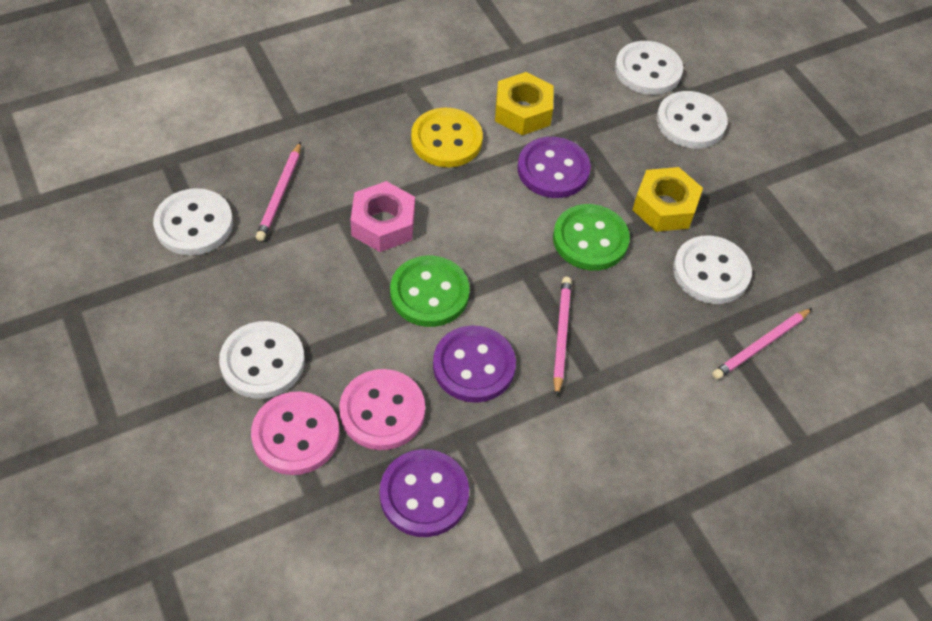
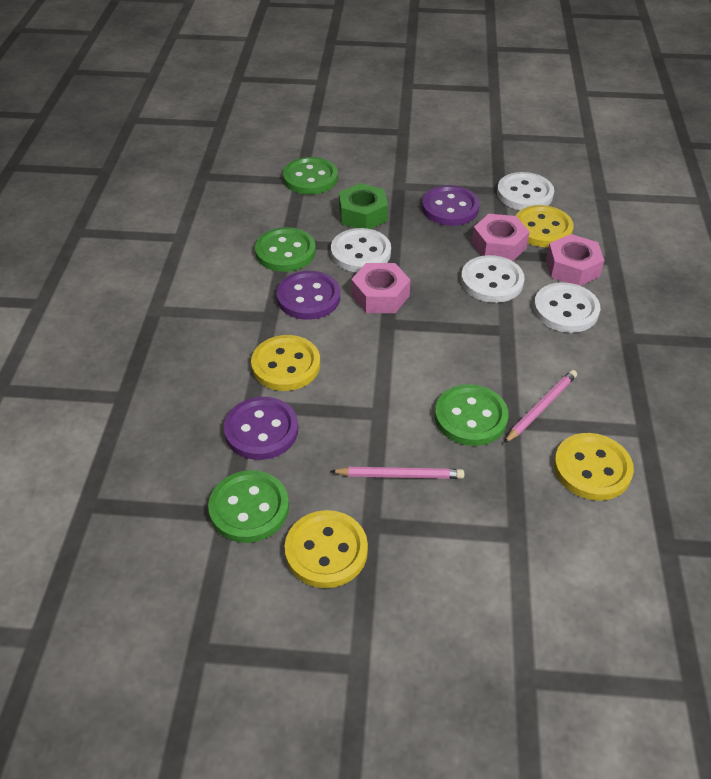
green button: 2 -> 4
green nut: 0 -> 1
pink button: 2 -> 0
pink nut: 1 -> 3
pink pencil: 3 -> 2
white button: 5 -> 4
yellow button: 1 -> 4
yellow nut: 2 -> 0

